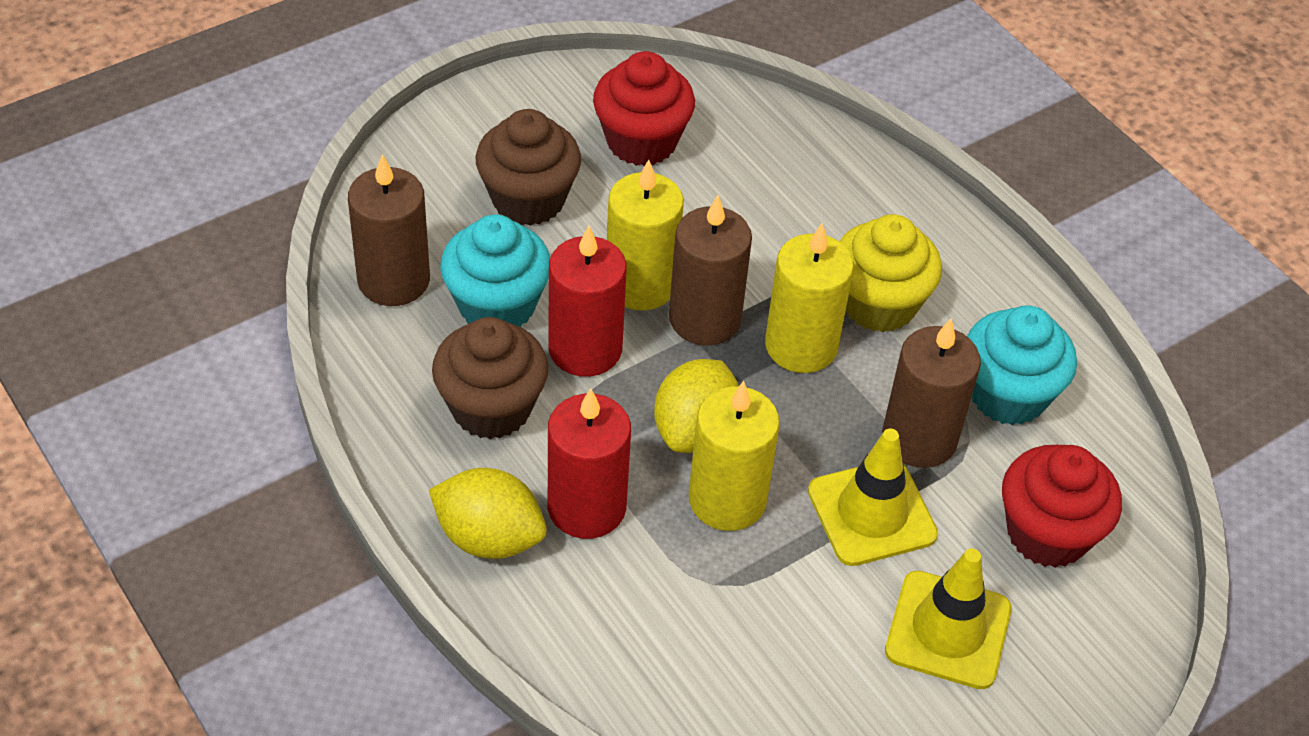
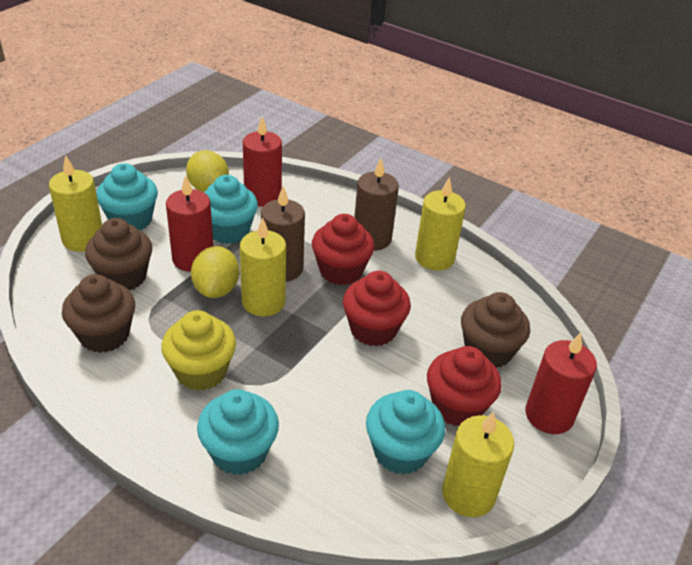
brown candle: 3 -> 2
brown cupcake: 2 -> 3
red candle: 2 -> 3
red cupcake: 2 -> 3
turquoise cupcake: 2 -> 4
yellow candle: 3 -> 4
yellow traffic cone: 2 -> 0

